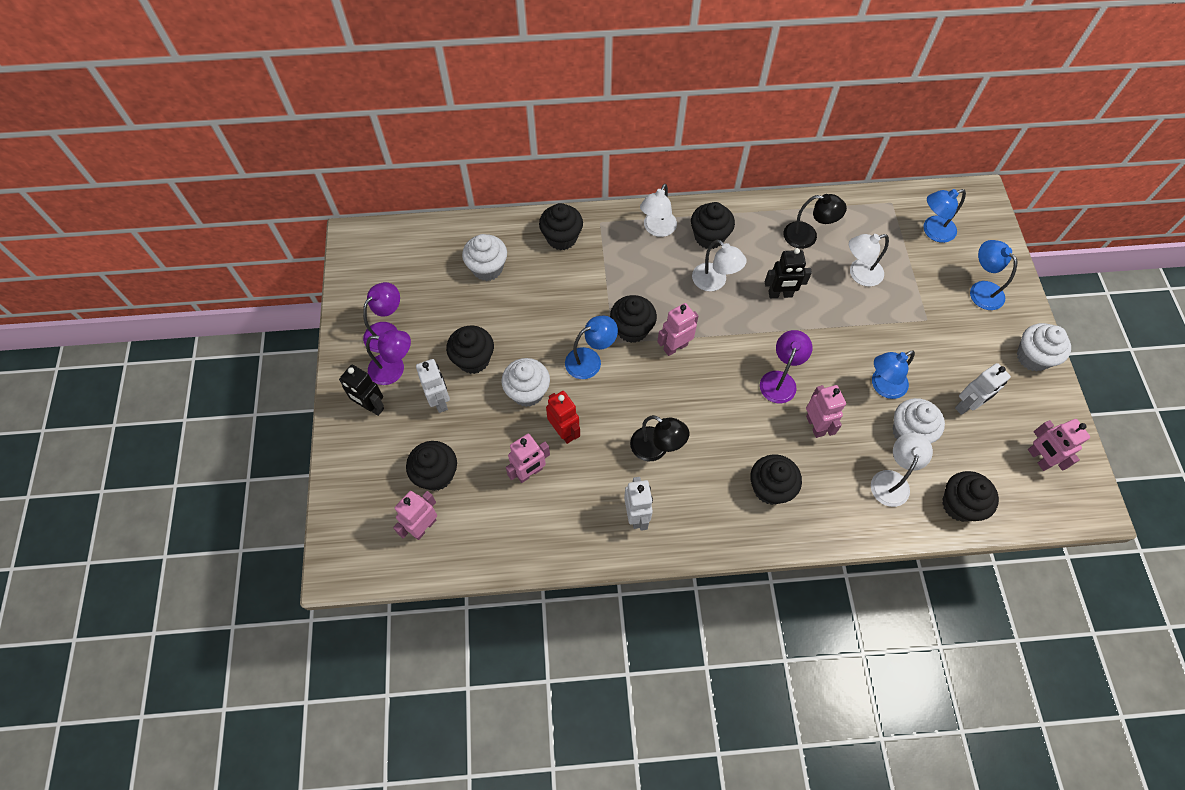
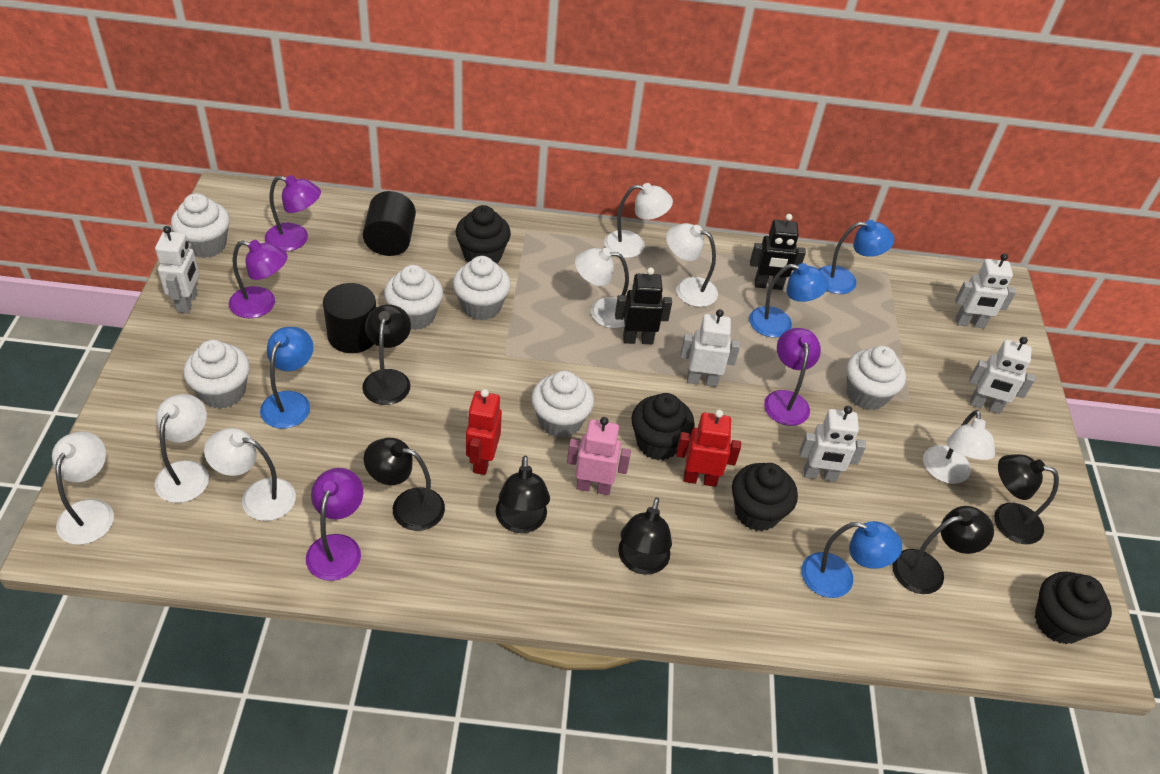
black cupcake: 7 -> 4
black cylinder: 0 -> 2
black lamp: 2 -> 6
pink robot: 5 -> 1
purple lamp: 3 -> 4
red robot: 1 -> 2
white cupcake: 4 -> 6
white lamp: 4 -> 7
white robot: 3 -> 5

